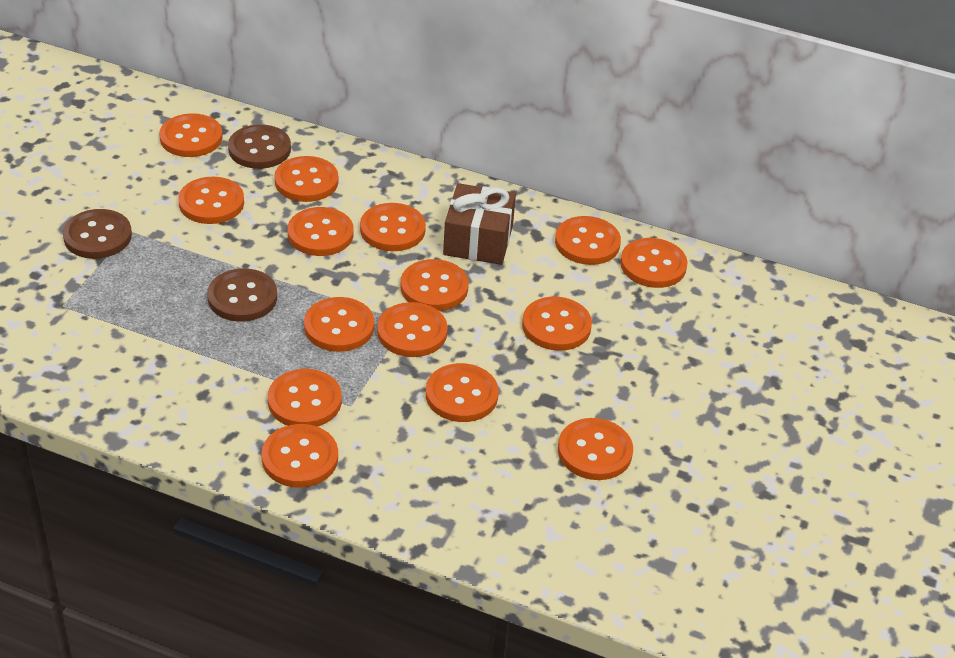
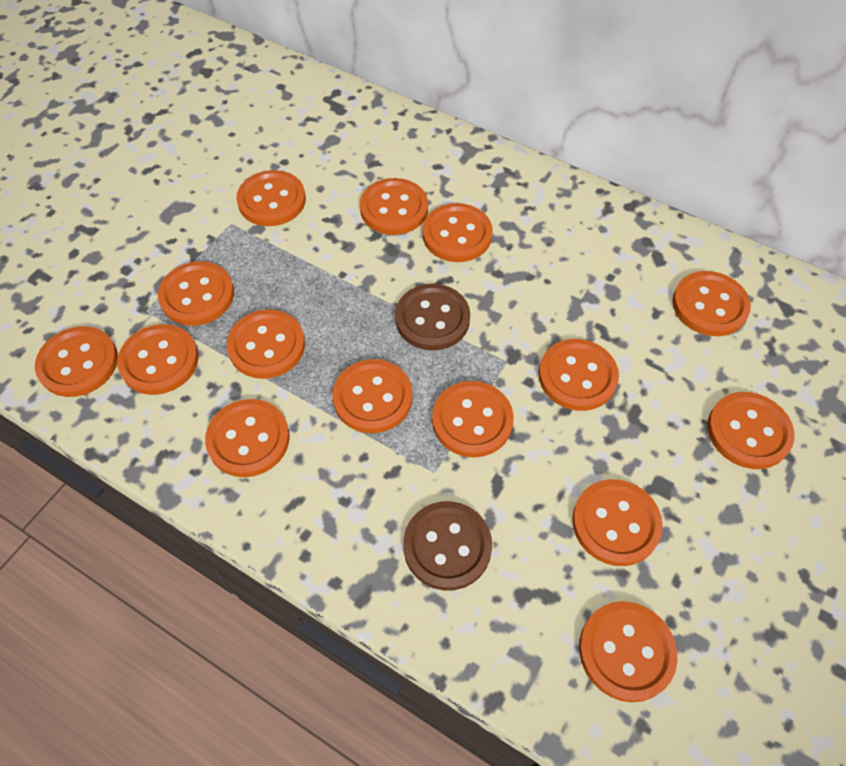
brown button: 3 -> 2
brown gift: 1 -> 0

